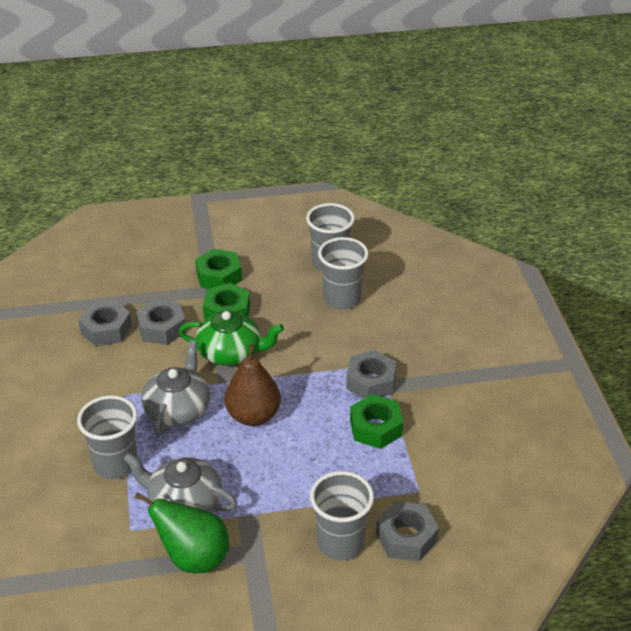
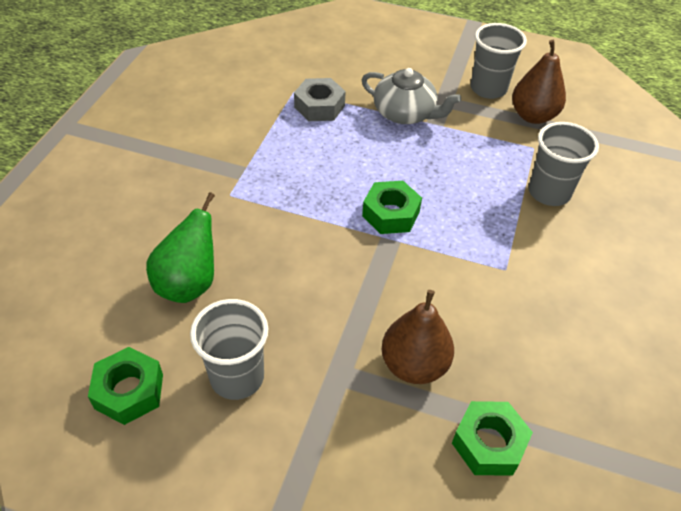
brown pear: 1 -> 2
green teapot: 1 -> 0
grey cup: 4 -> 3
grey nut: 4 -> 1
grey teapot: 2 -> 1

